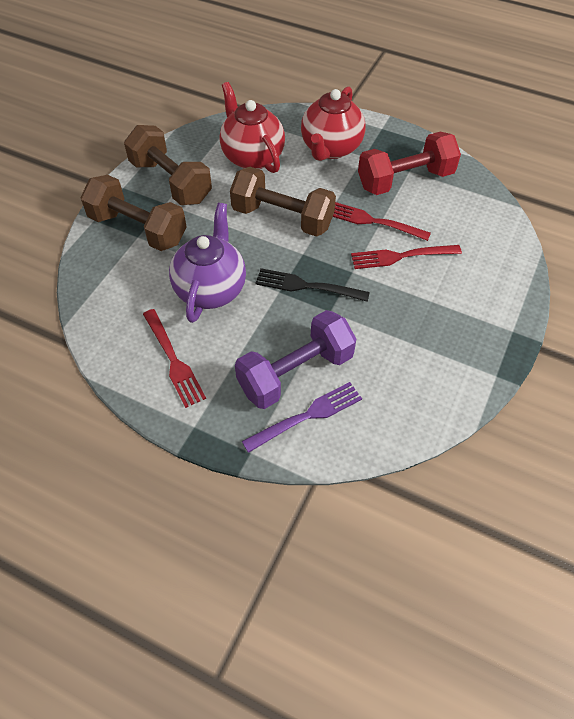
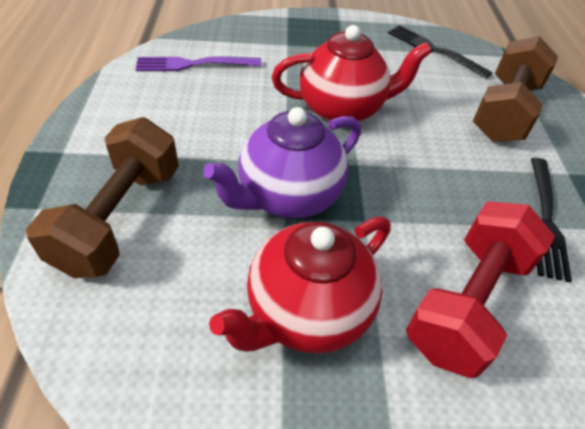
black fork: 1 -> 2
brown dumbbell: 3 -> 2
purple dumbbell: 1 -> 0
red fork: 3 -> 0

